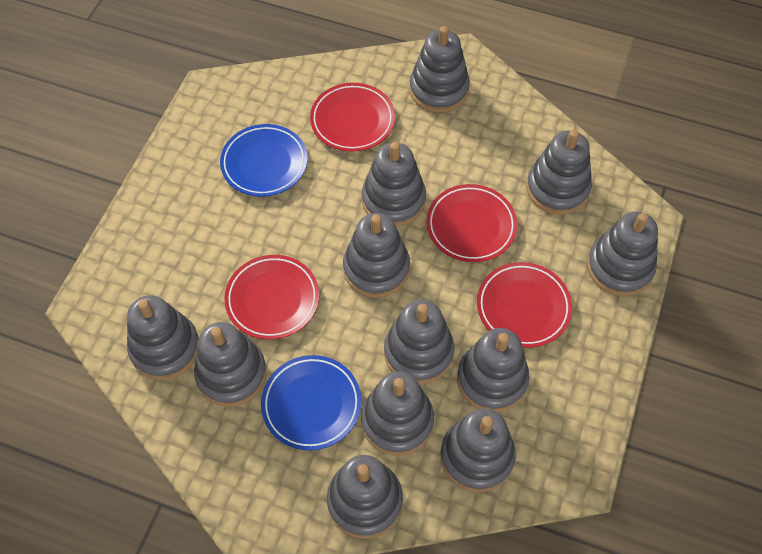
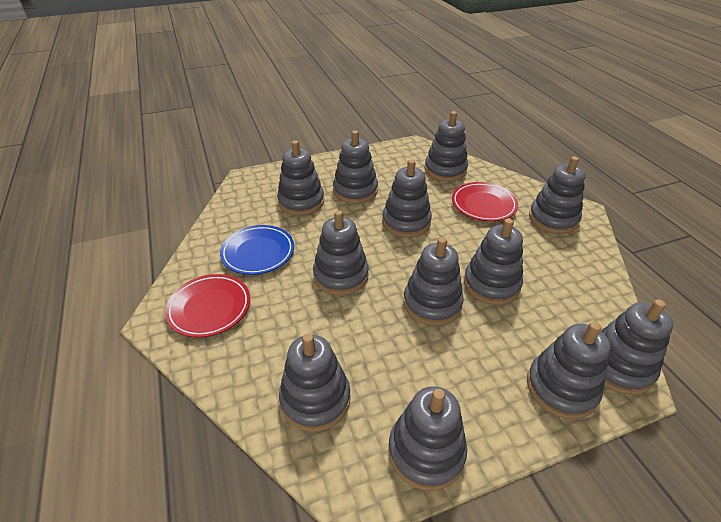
blue plate: 2 -> 1
red plate: 4 -> 2

